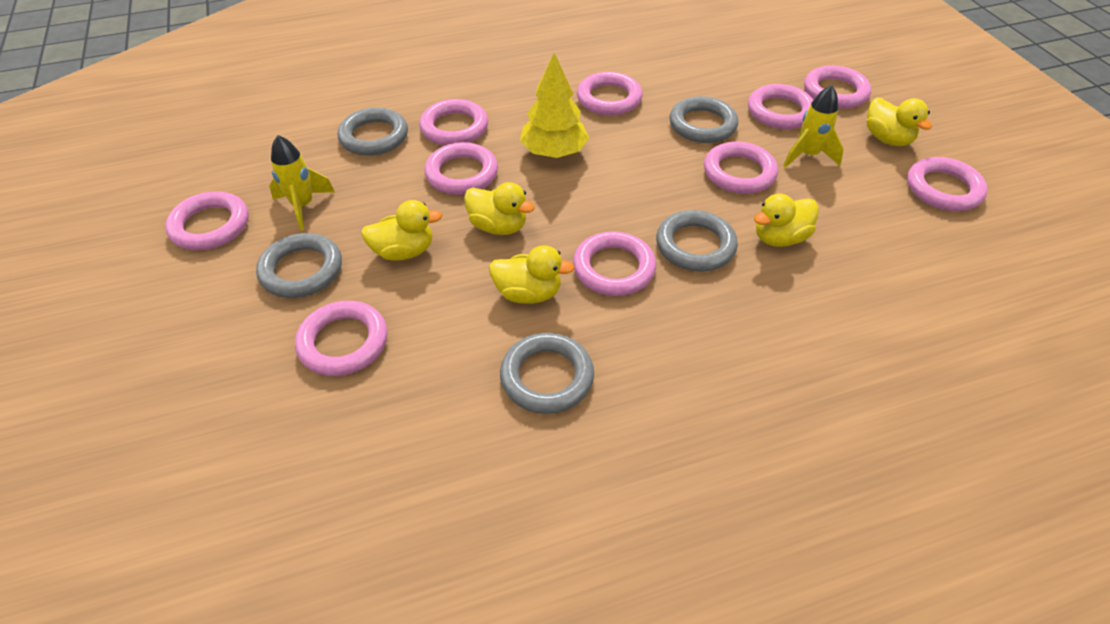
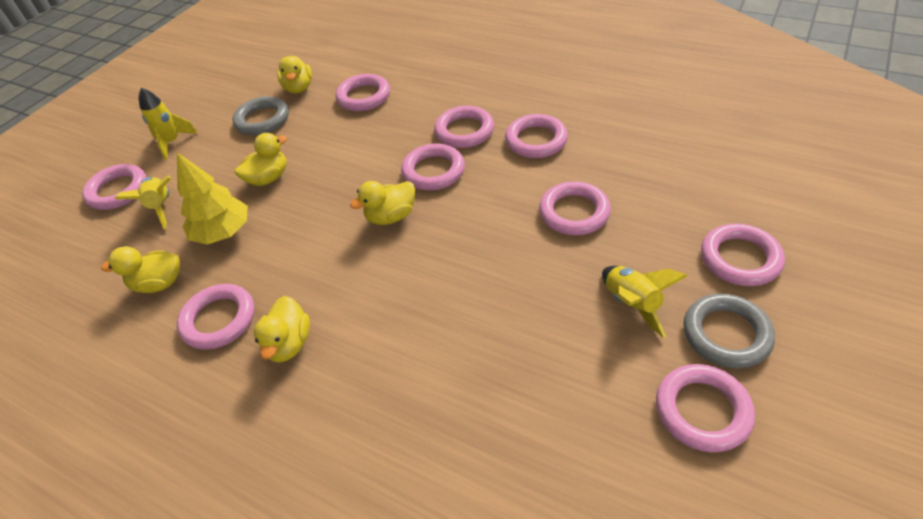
grey ring: 5 -> 2
pink ring: 10 -> 9
yellow rocket: 2 -> 3

